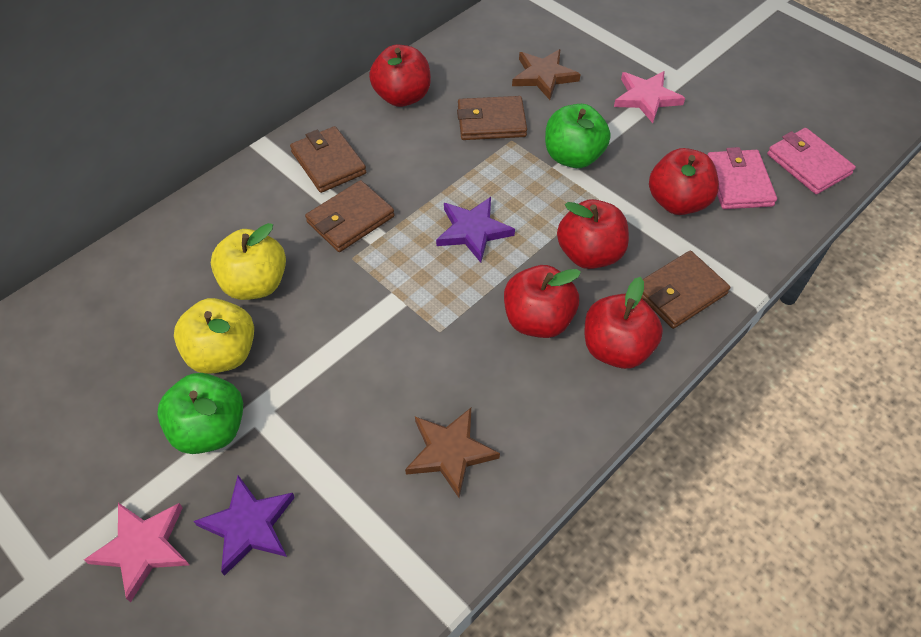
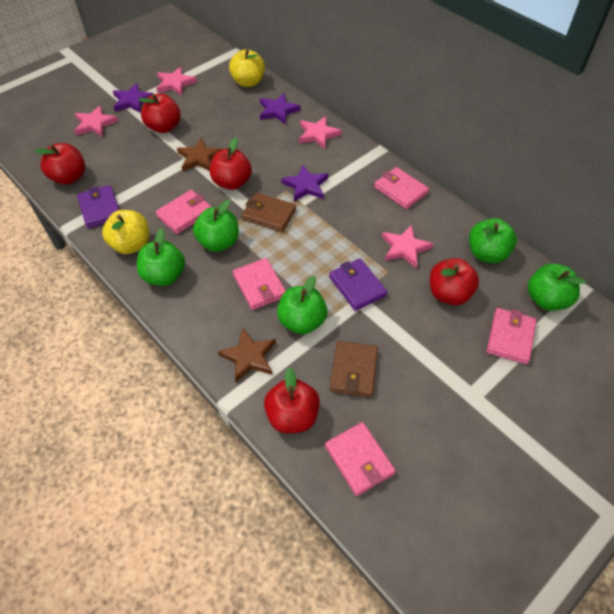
brown wallet: 4 -> 2
green apple: 2 -> 5
pink star: 2 -> 4
pink wallet: 2 -> 5
purple star: 2 -> 3
purple wallet: 0 -> 2

